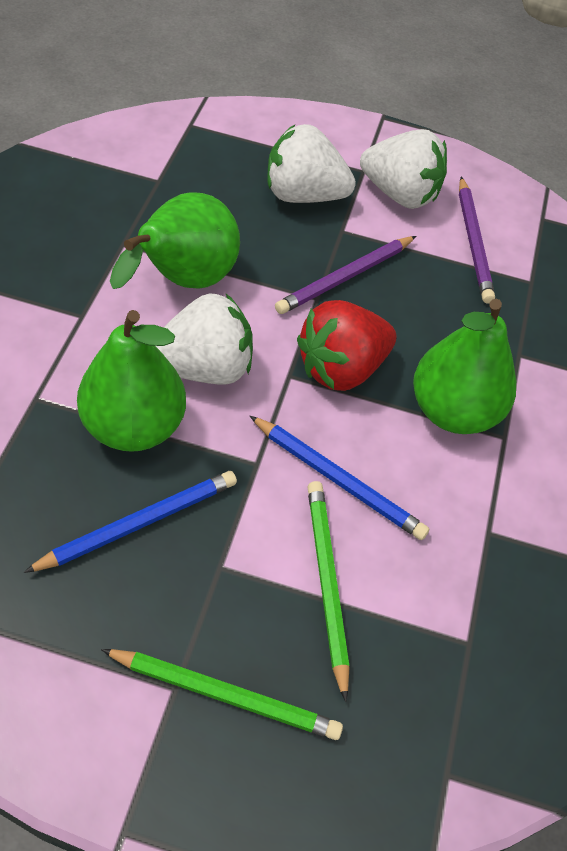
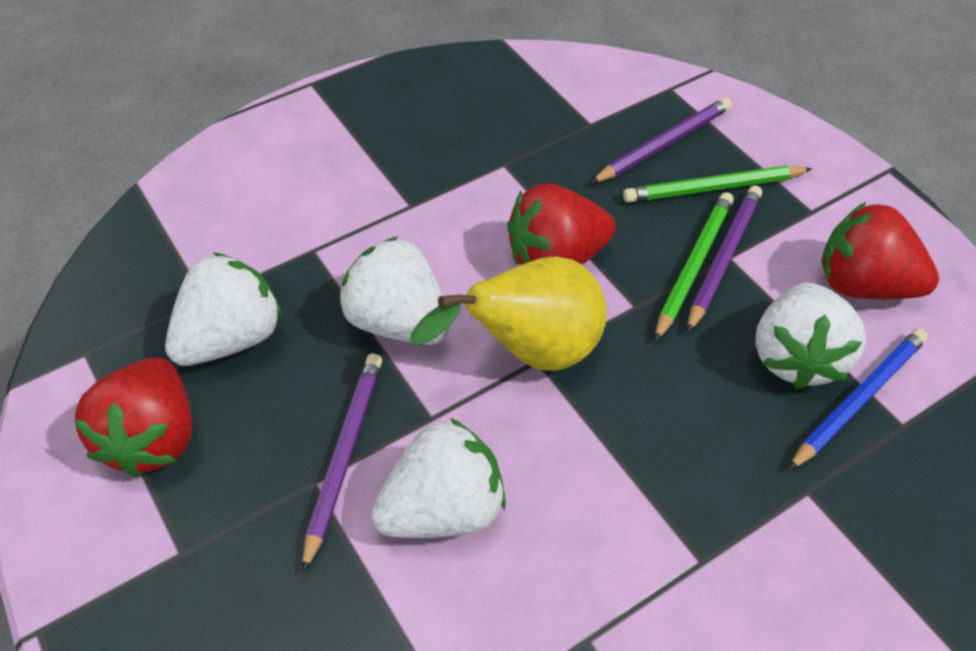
blue pencil: 2 -> 1
green pear: 3 -> 0
purple pencil: 2 -> 3
red strawberry: 1 -> 3
white strawberry: 3 -> 4
yellow pear: 0 -> 1

